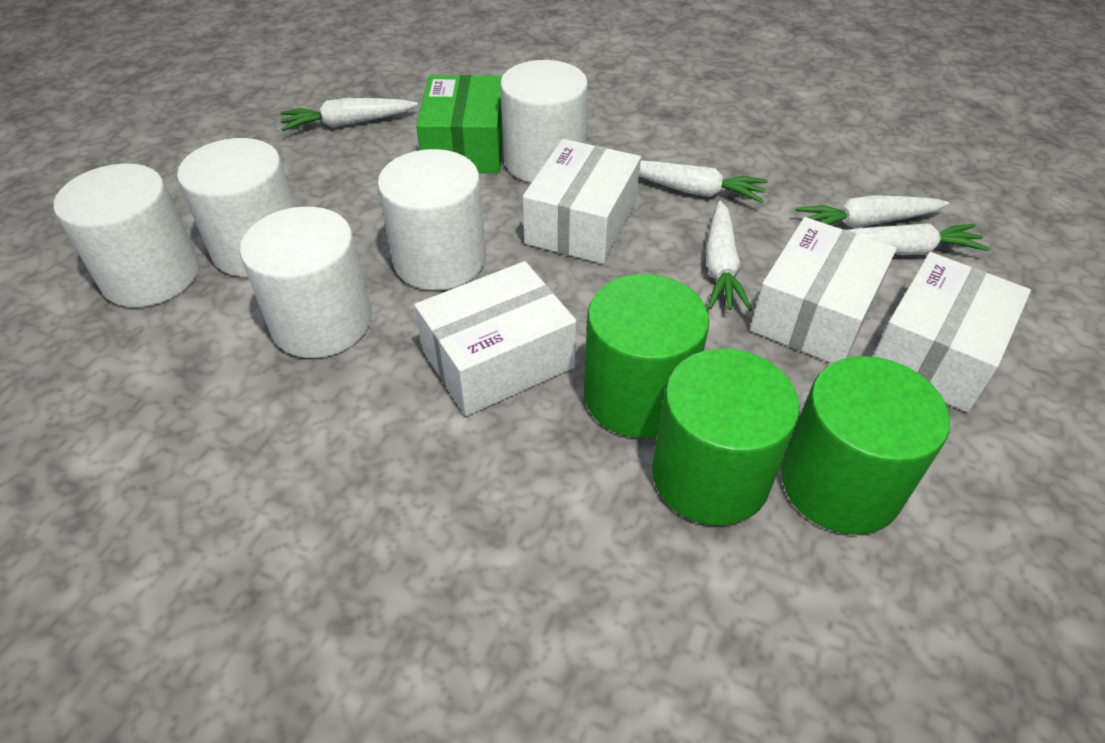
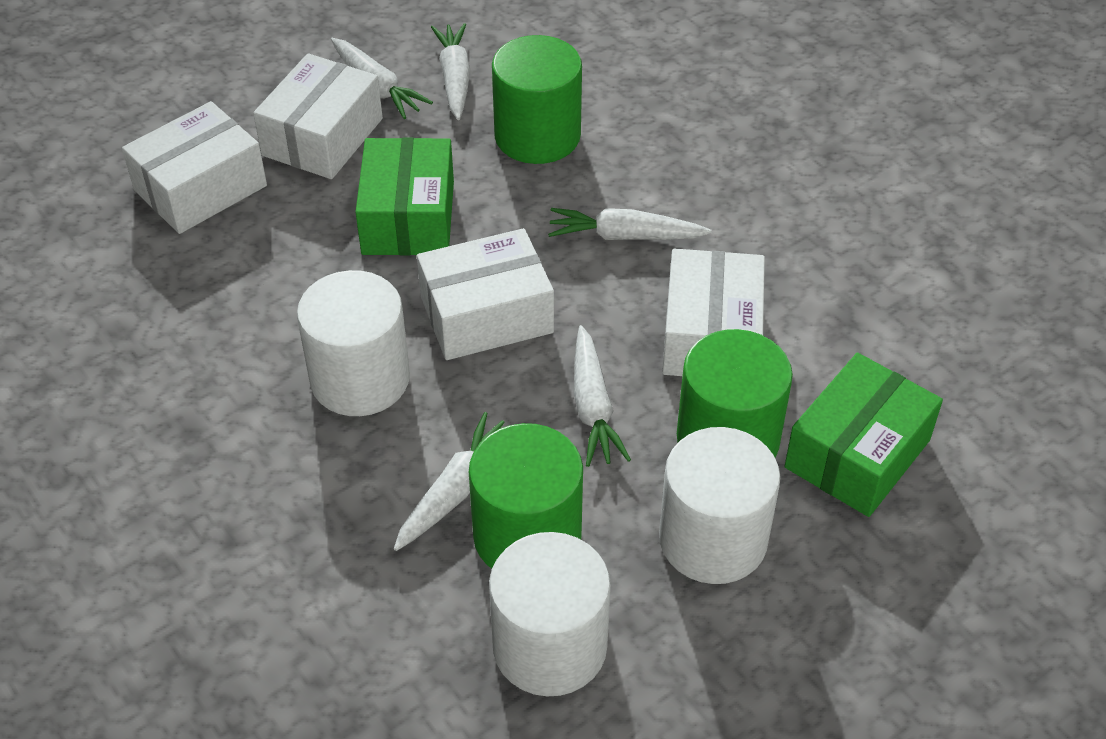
green box: 1 -> 2
white cylinder: 5 -> 3

